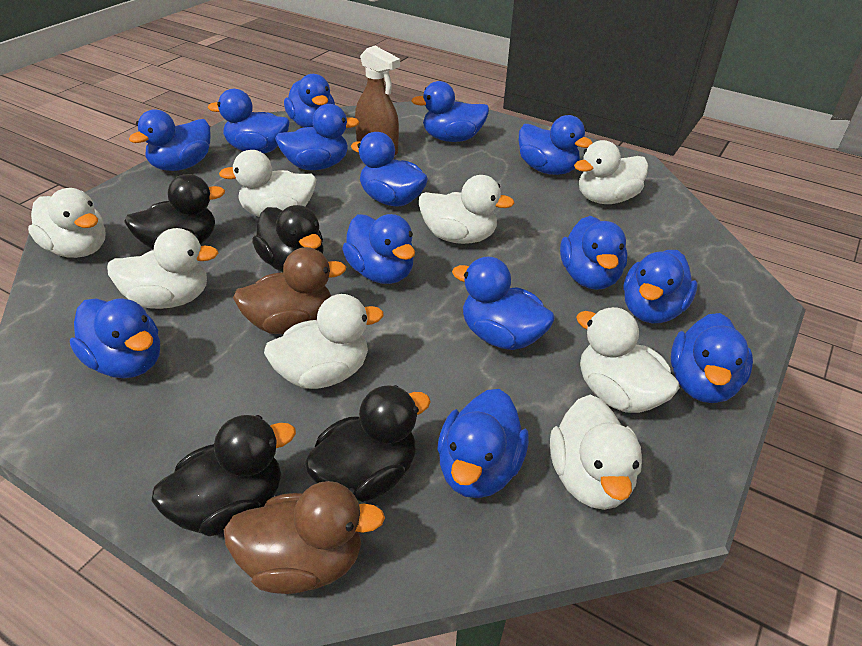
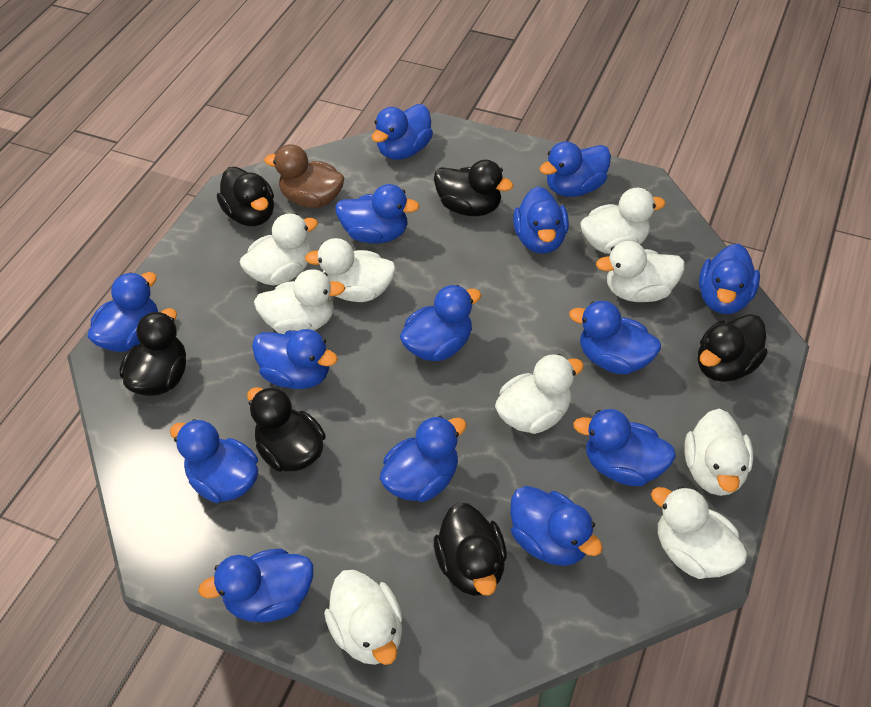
black duck: 4 -> 6
brown duck: 2 -> 1
brown spray bottle: 1 -> 0
white duck: 8 -> 9

